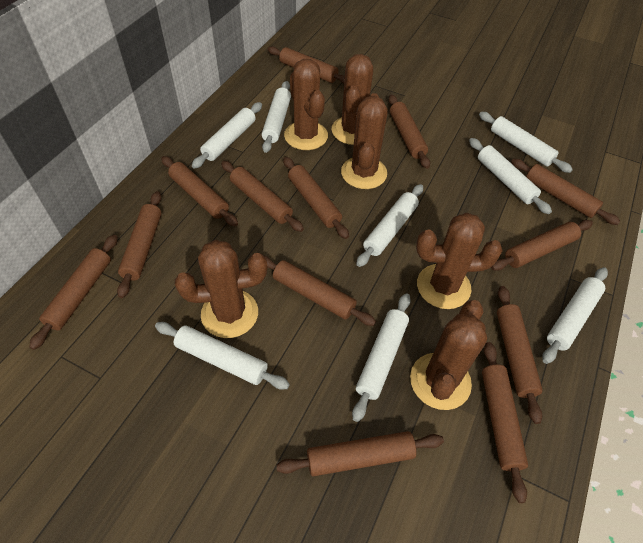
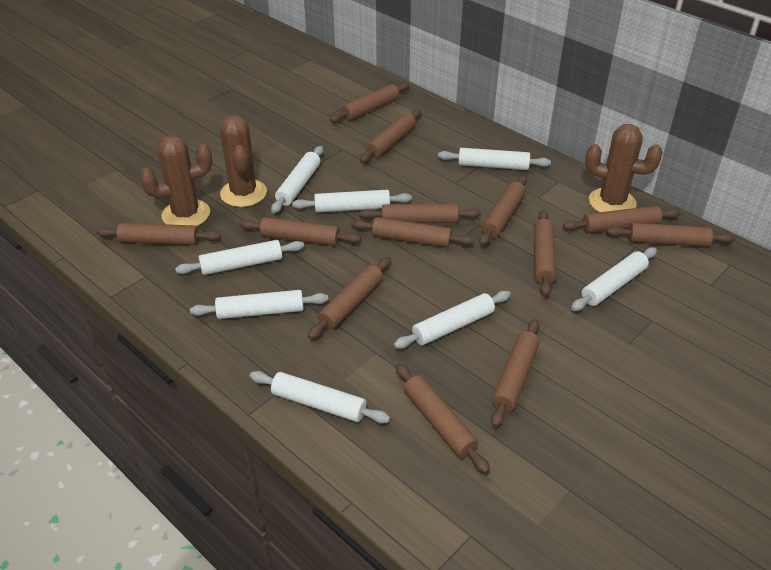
brown cactus: 6 -> 3

